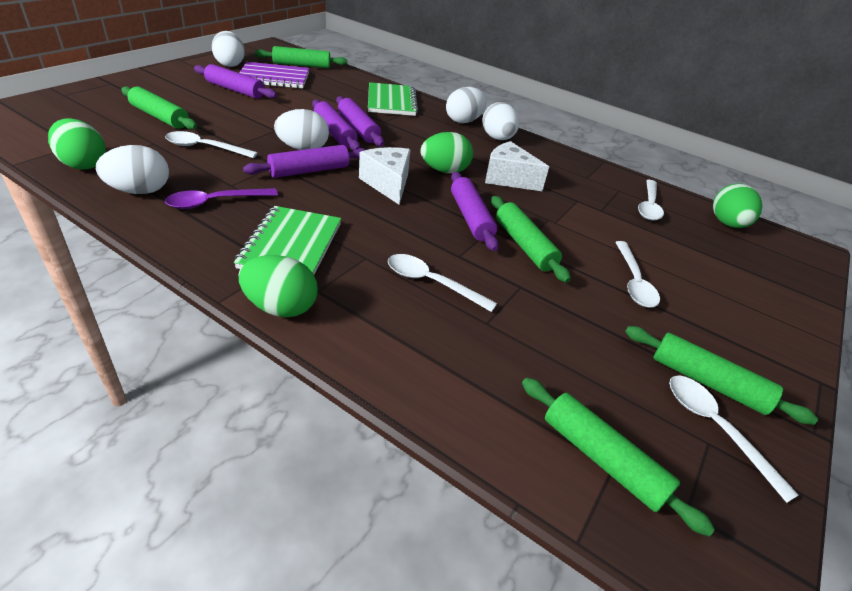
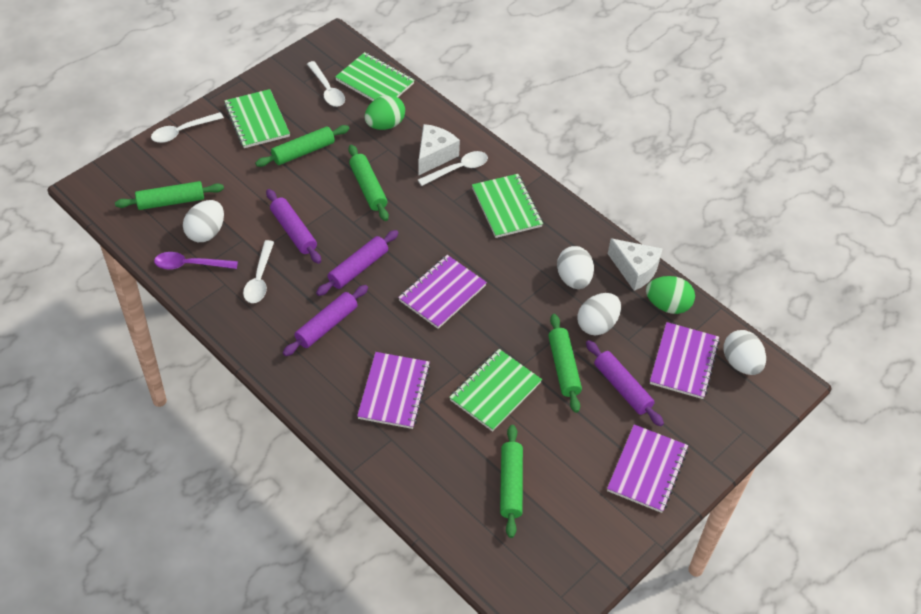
green egg: 4 -> 2
green notebook: 2 -> 4
purple notebook: 1 -> 4
purple rolling pin: 5 -> 4
white egg: 5 -> 4
white spoon: 5 -> 4

